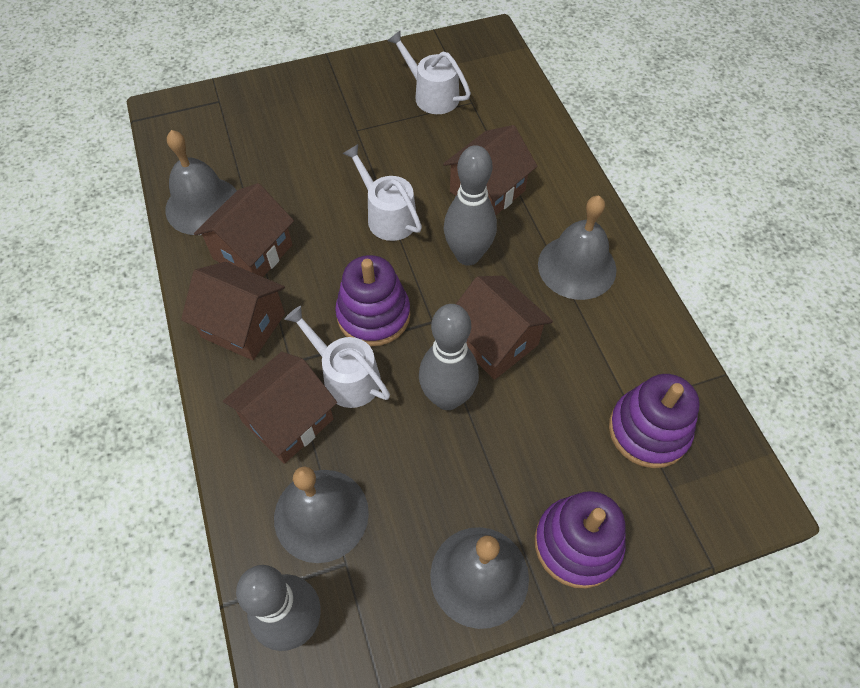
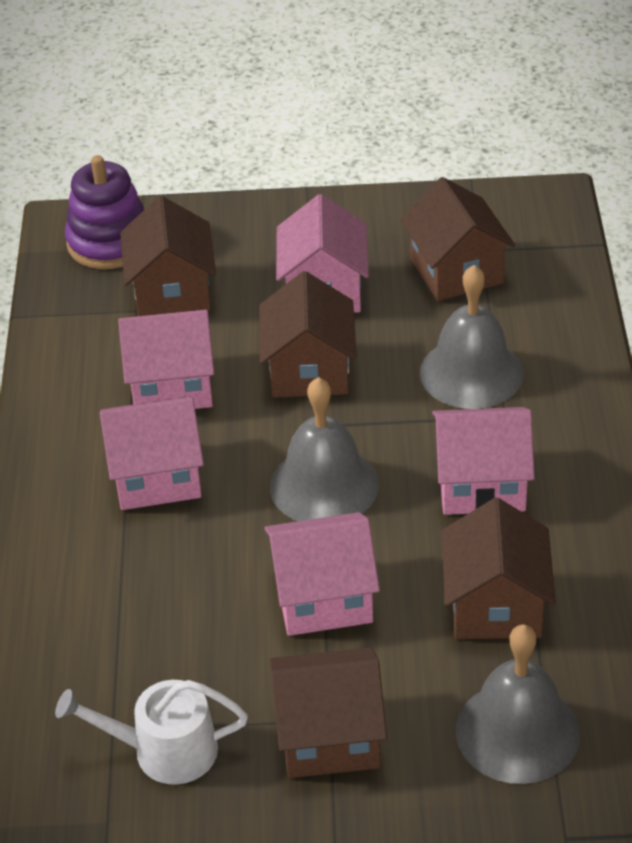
grey bell: 4 -> 3
grey bowling pin: 3 -> 0
pink house: 0 -> 5
purple stacking toy: 3 -> 1
white watering can: 3 -> 1

